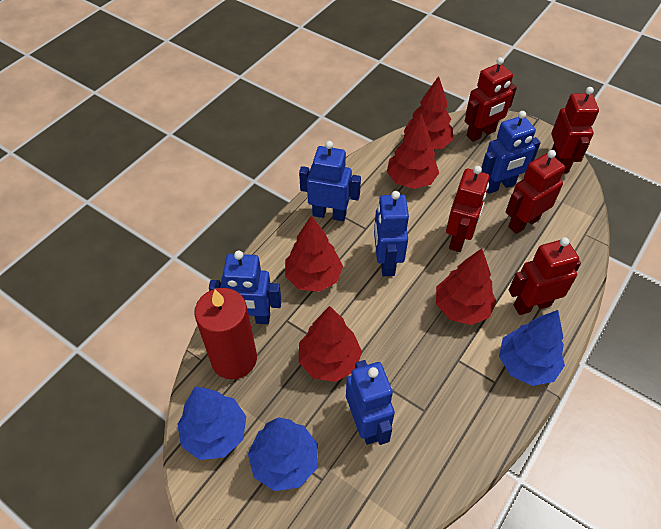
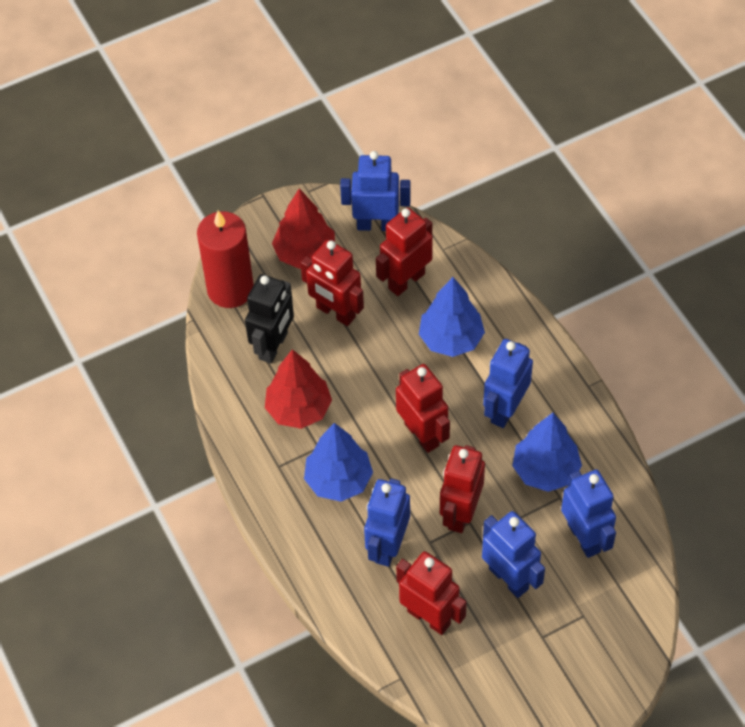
black robot: 0 -> 1
red tree: 5 -> 2

